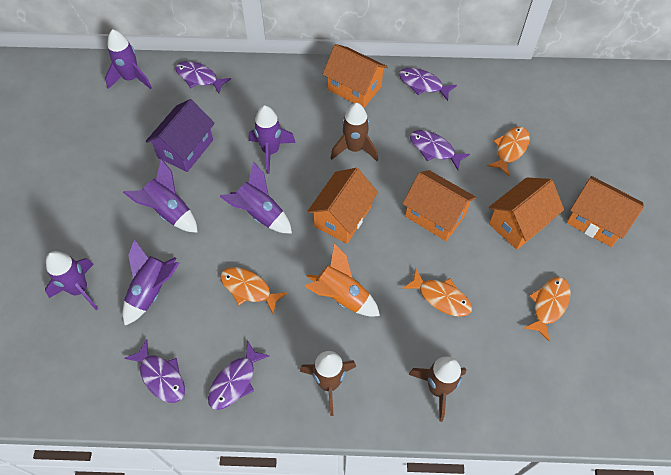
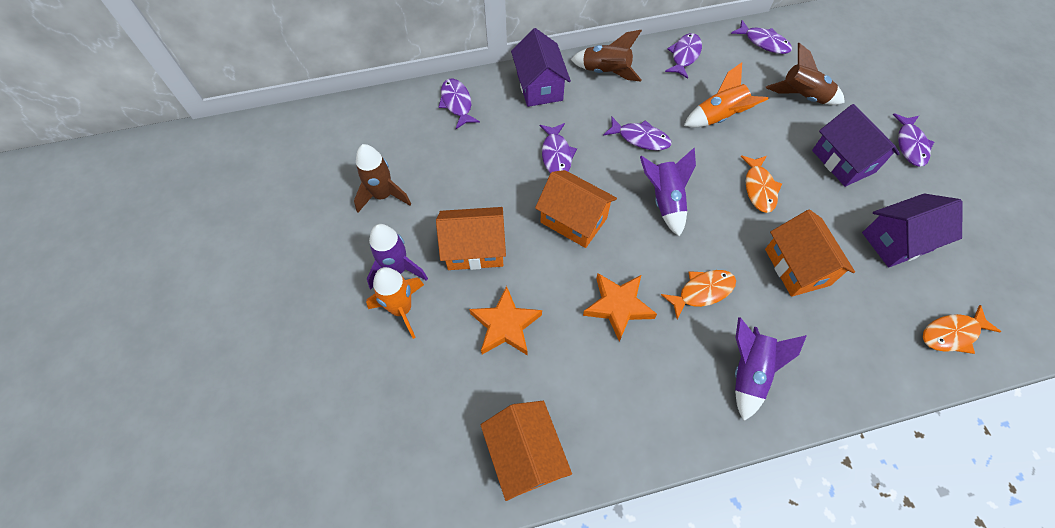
orange fish: 4 -> 3
orange house: 5 -> 4
orange rocket: 1 -> 2
orange star: 0 -> 2
purple fish: 5 -> 6
purple house: 1 -> 3
purple rocket: 6 -> 3

